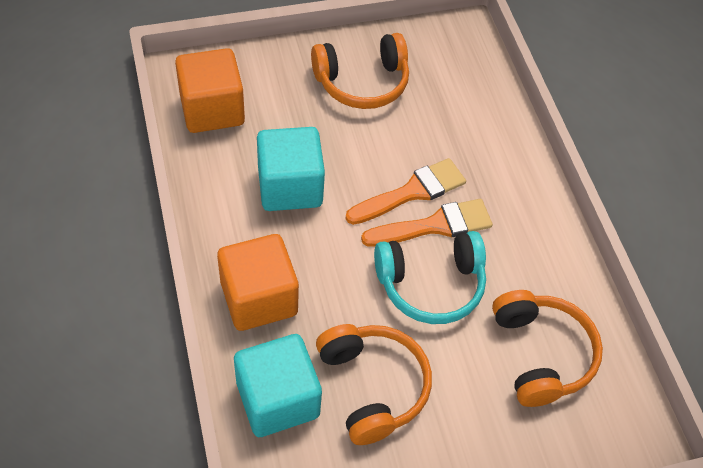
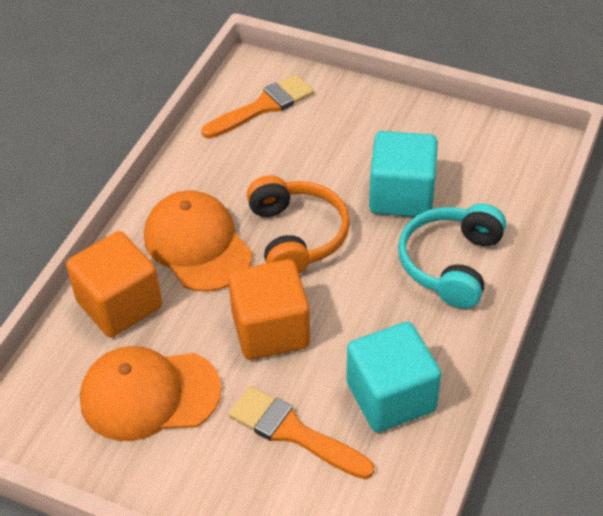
orange cap: 0 -> 2
orange headphones: 3 -> 1

